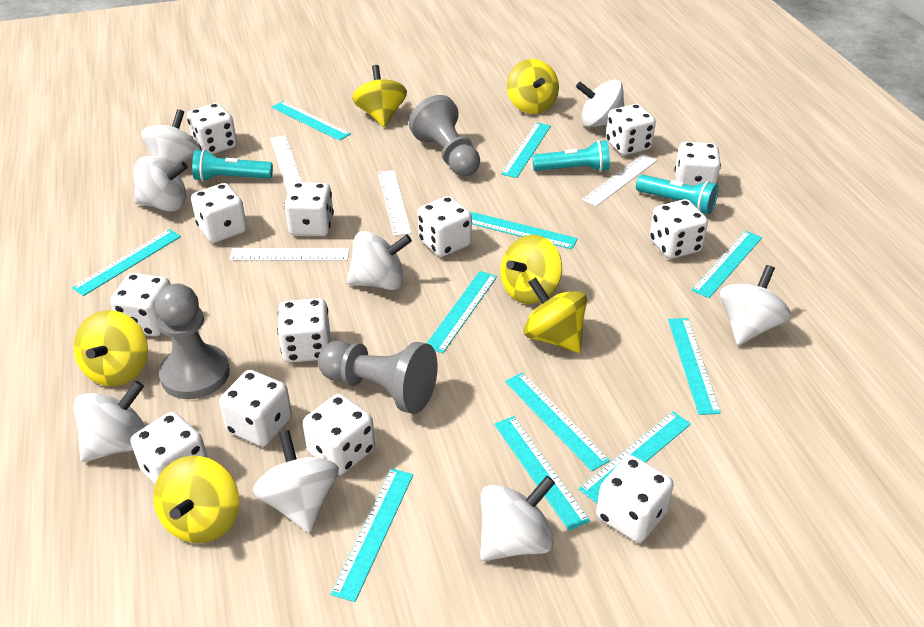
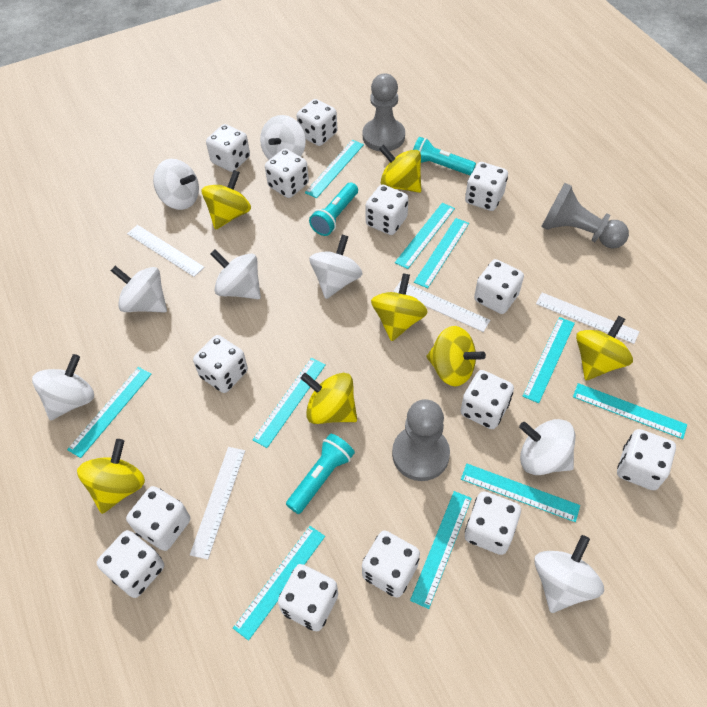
turquoise ruler: 11 -> 10
white dice: 13 -> 14
yellow spinning top: 6 -> 7

